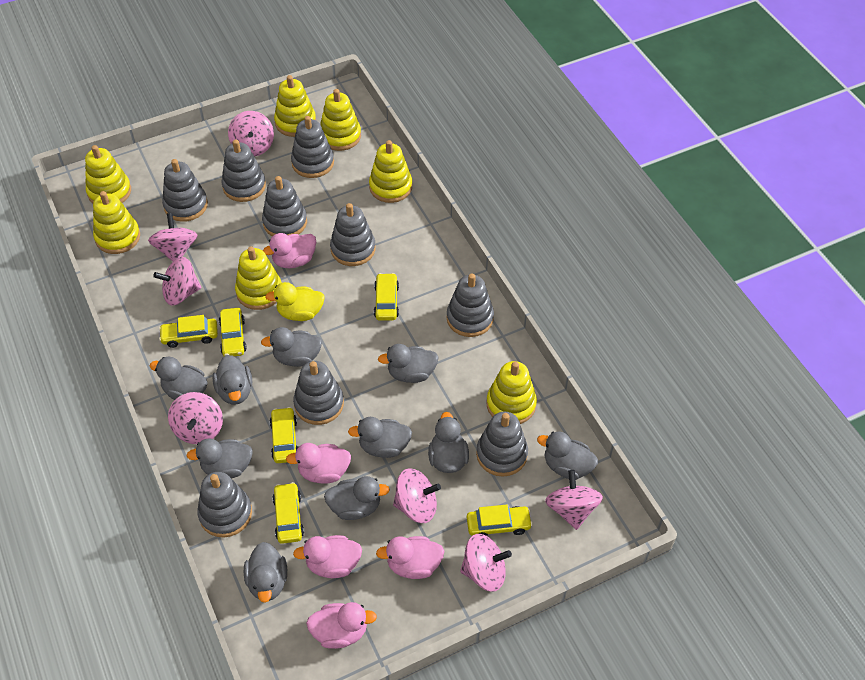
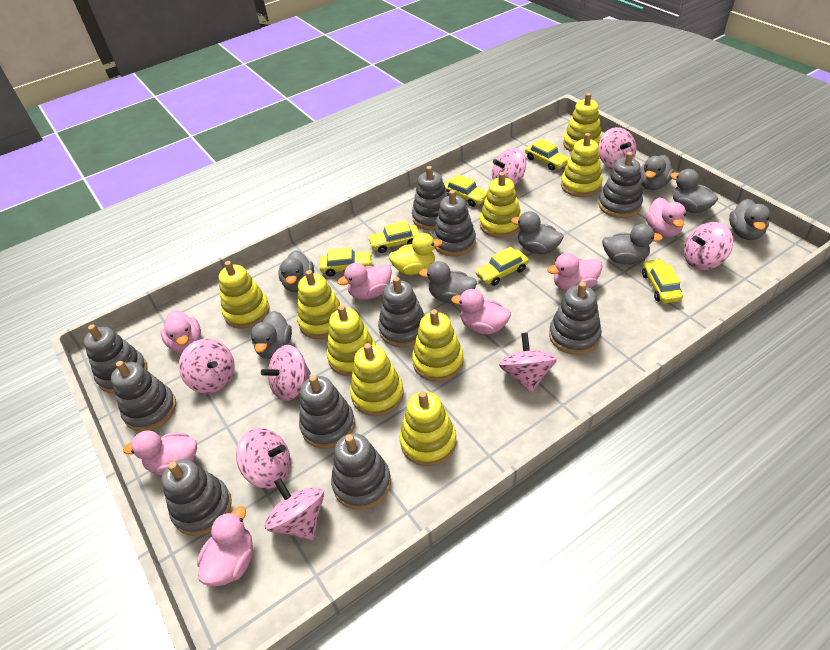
grey duck: 10 -> 8
grey stacking toy: 9 -> 10
pink duck: 5 -> 7
pink spinning top: 7 -> 8
yellow stacking toy: 7 -> 9

